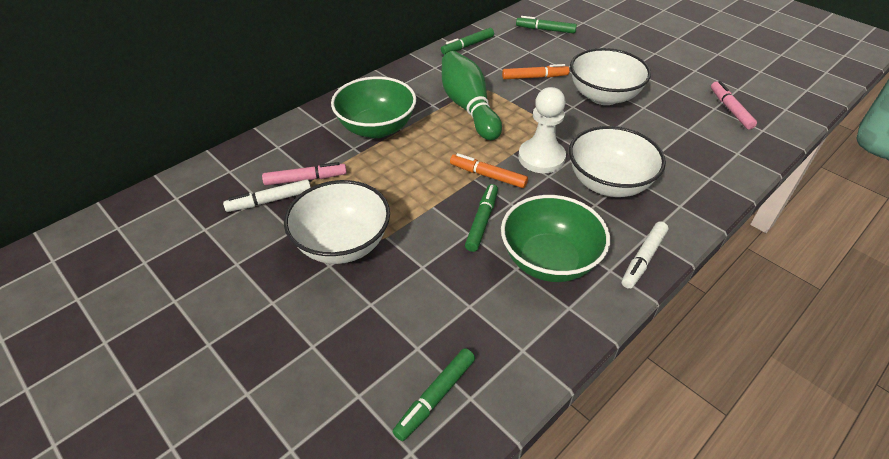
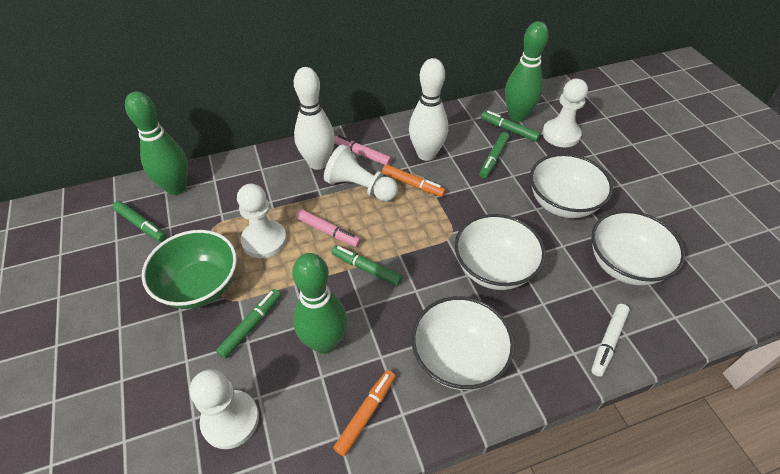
green bowl: 2 -> 1
green bowling pin: 1 -> 3
green marker: 4 -> 5
white bowl: 3 -> 4
white bowling pin: 0 -> 2
white marker: 2 -> 1
white pawn: 1 -> 4

